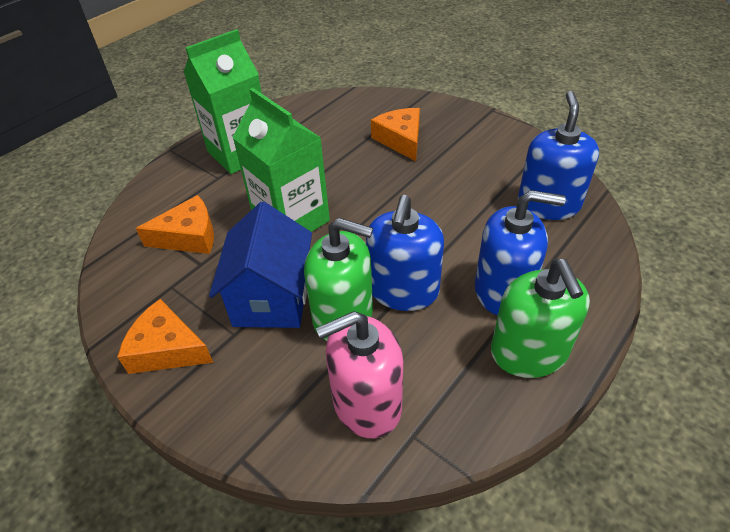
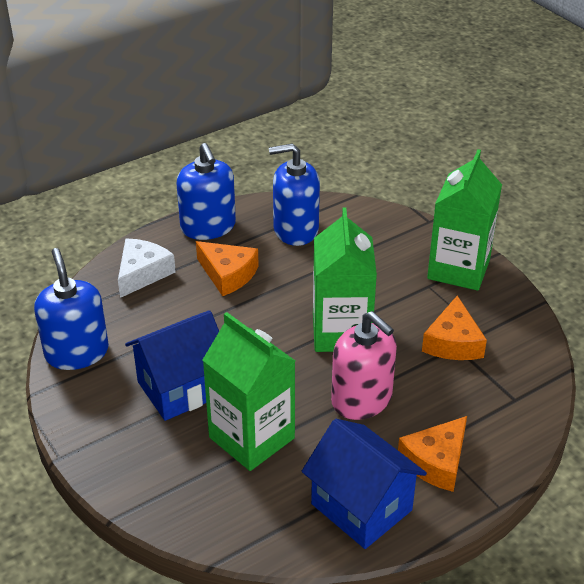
blue house: 1 -> 2
green carton: 2 -> 3
green soap dispenser: 2 -> 0
white cheese: 0 -> 1

